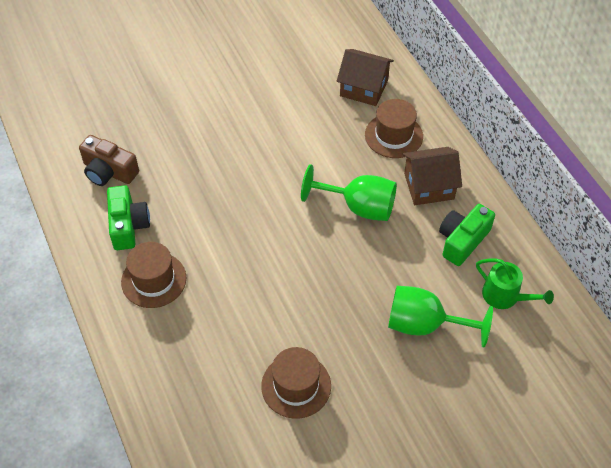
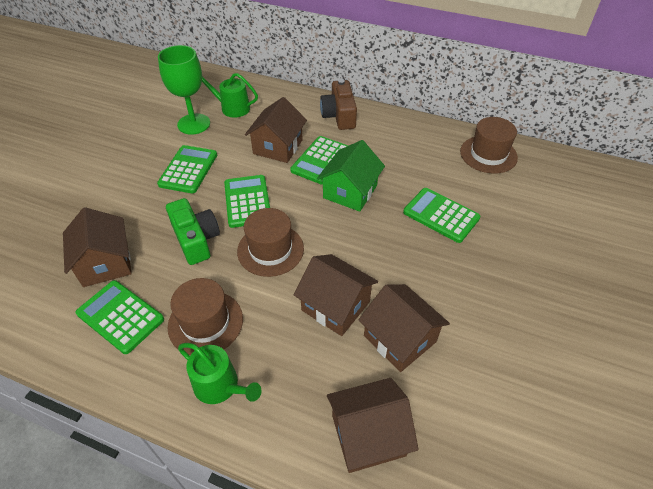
brown house: 2 -> 5
green calculator: 0 -> 5
green camera: 2 -> 1
green goblet: 2 -> 1
green house: 0 -> 1
green watering can: 1 -> 2

